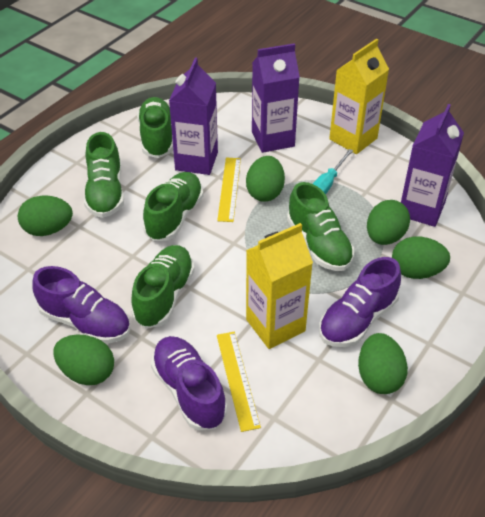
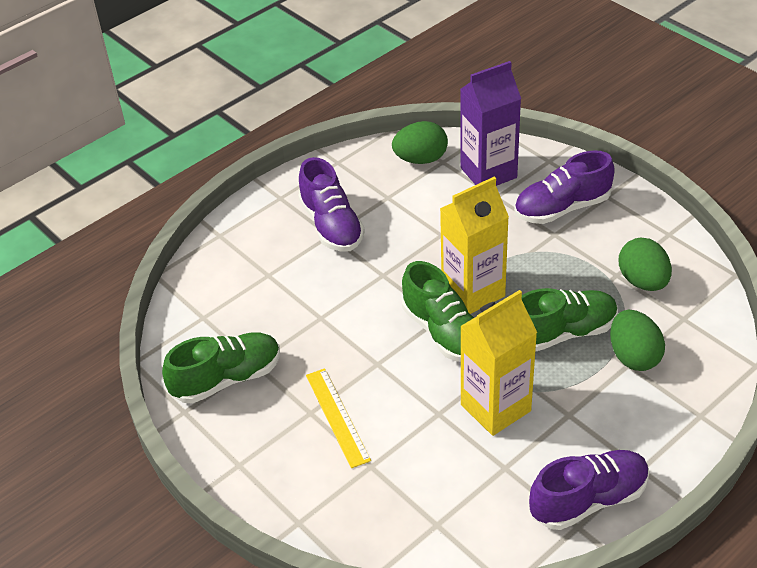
green egg: 6 -> 3
green shoe: 5 -> 3
purple carton: 3 -> 1
turquoise screwdriver: 1 -> 0
yellow ruler: 2 -> 1

